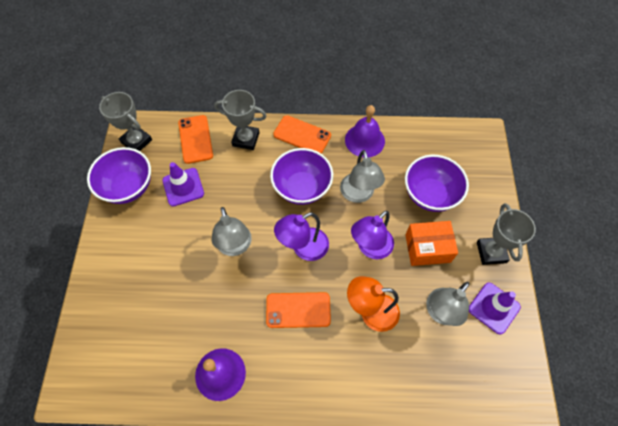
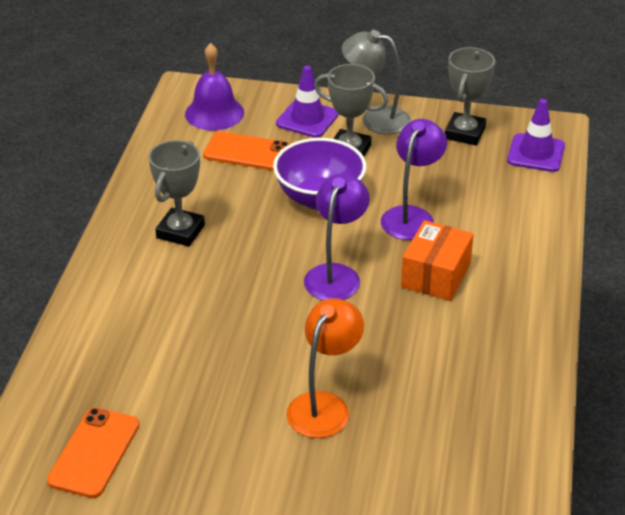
grey lamp: 3 -> 1
orange phone: 3 -> 2
purple bell: 2 -> 1
purple bowl: 3 -> 1

